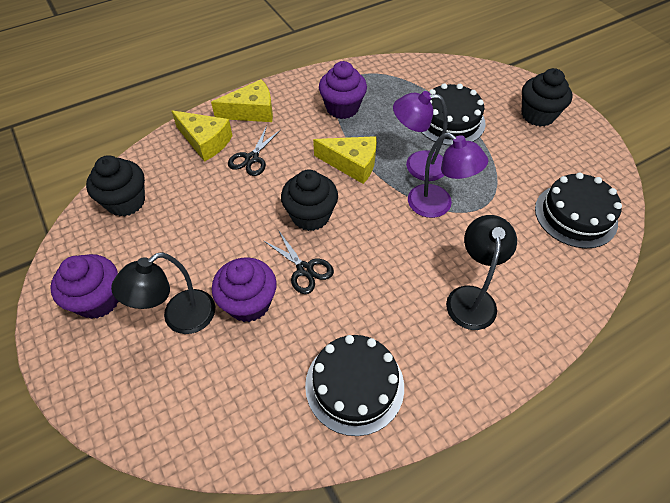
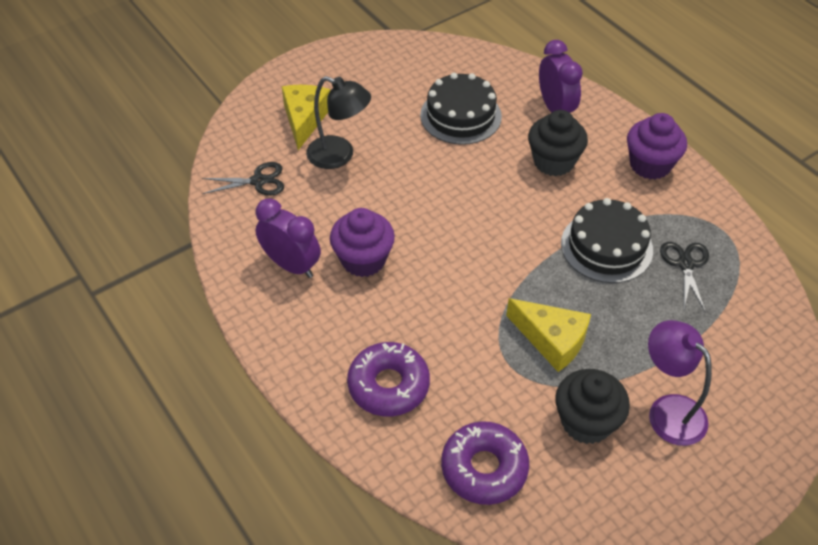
black cake: 3 -> 2
black cupcake: 3 -> 2
black lamp: 2 -> 1
purple clock: 0 -> 2
purple cupcake: 3 -> 2
purple donut: 0 -> 2
purple lamp: 2 -> 1
yellow cheese: 3 -> 2

